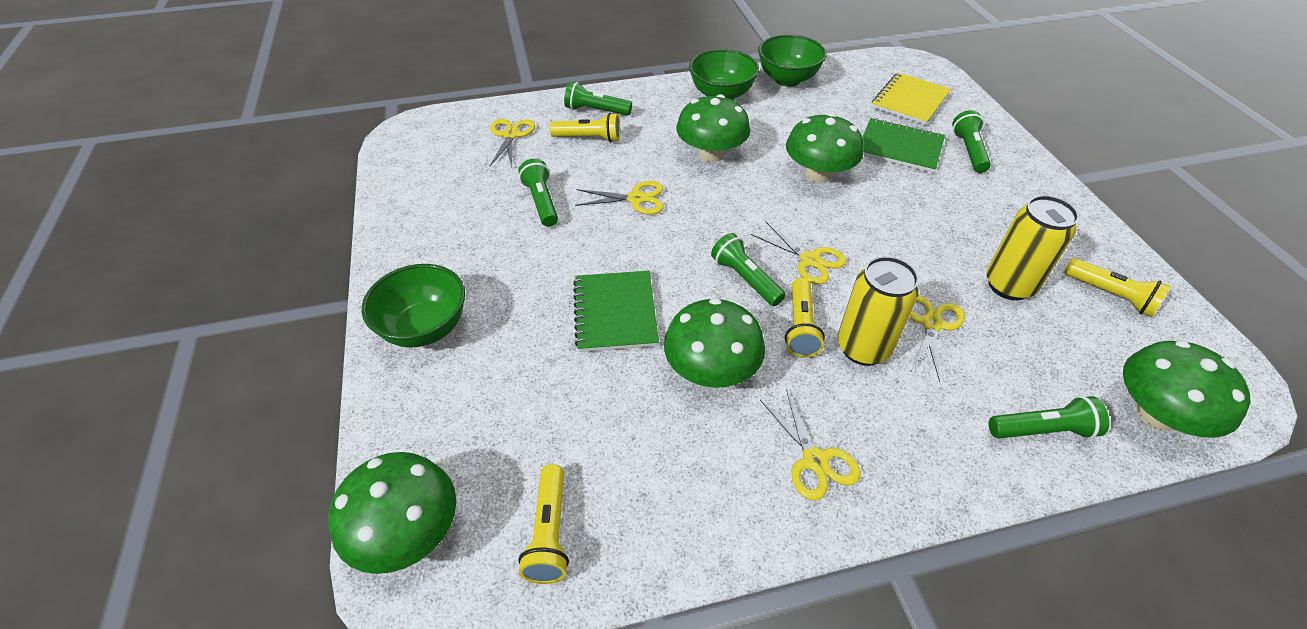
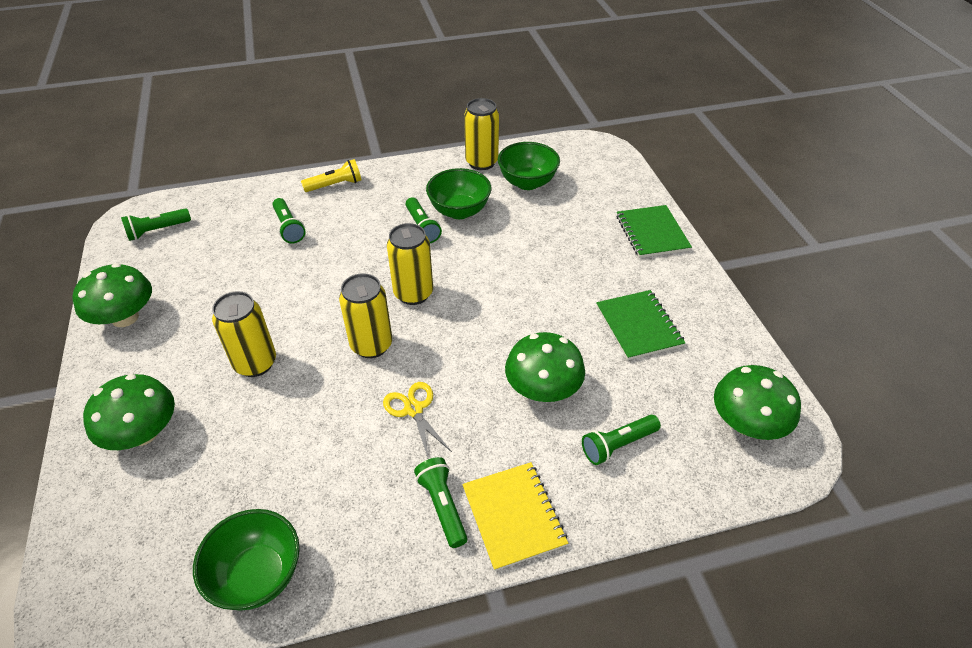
green mushroom: 5 -> 4
yellow can: 2 -> 4
yellow flashlight: 4 -> 1
yellow scissors: 5 -> 1

